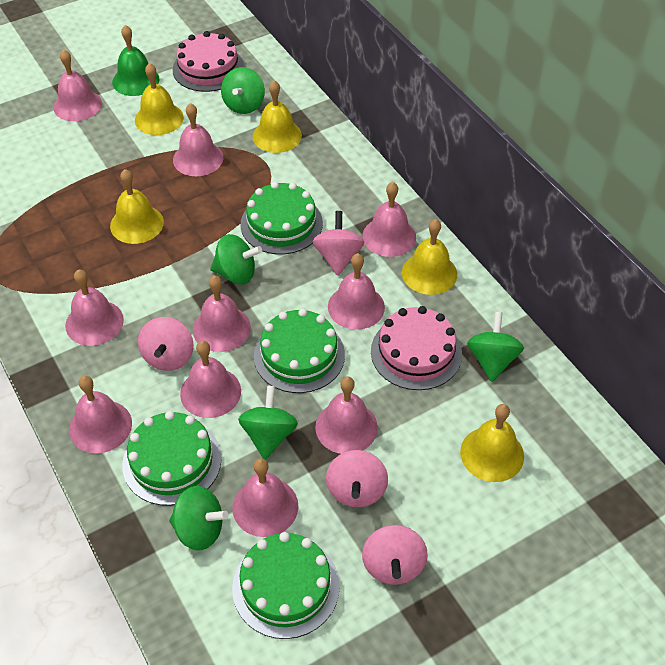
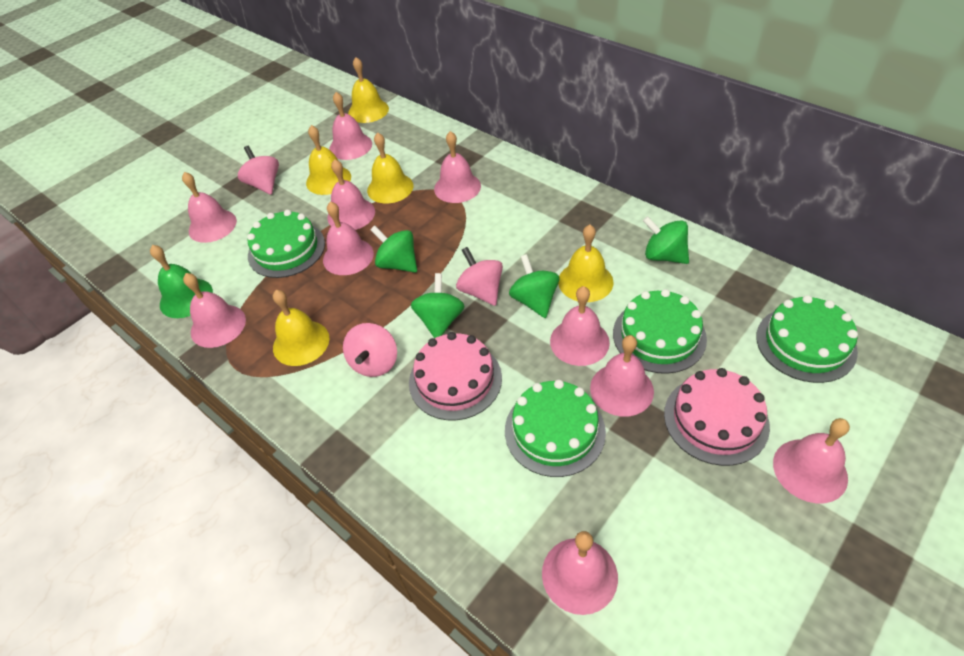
green spinning top: 5 -> 4
pink spinning top: 4 -> 3

